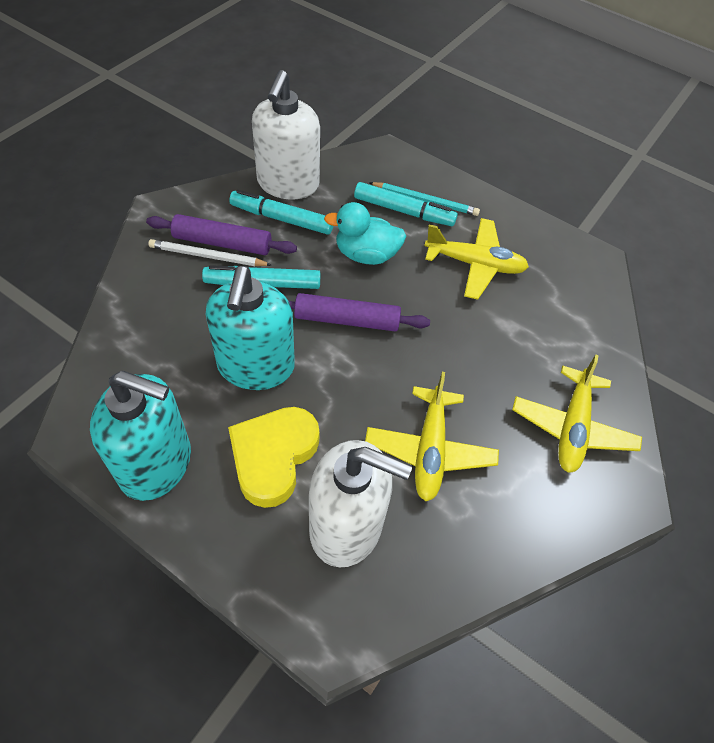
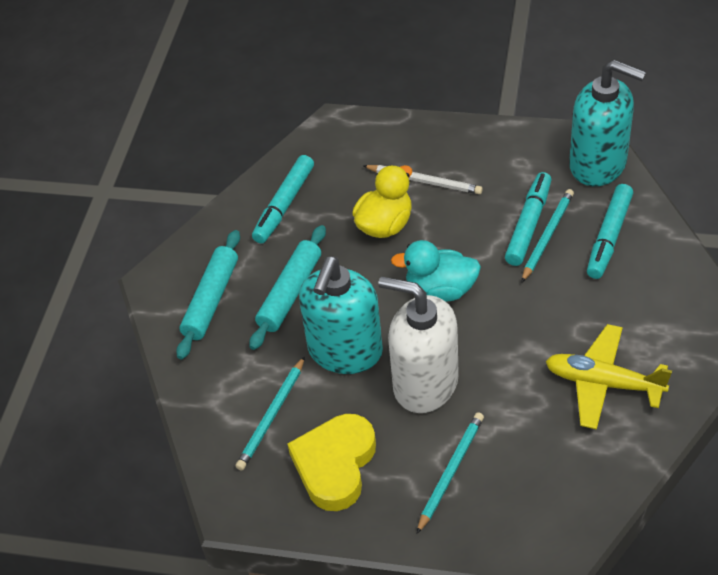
purple rolling pin: 2 -> 0
turquoise pencil: 1 -> 3
turquoise rolling pin: 0 -> 2
white soap dispenser: 2 -> 1
yellow duck: 0 -> 1
yellow plane: 3 -> 1

